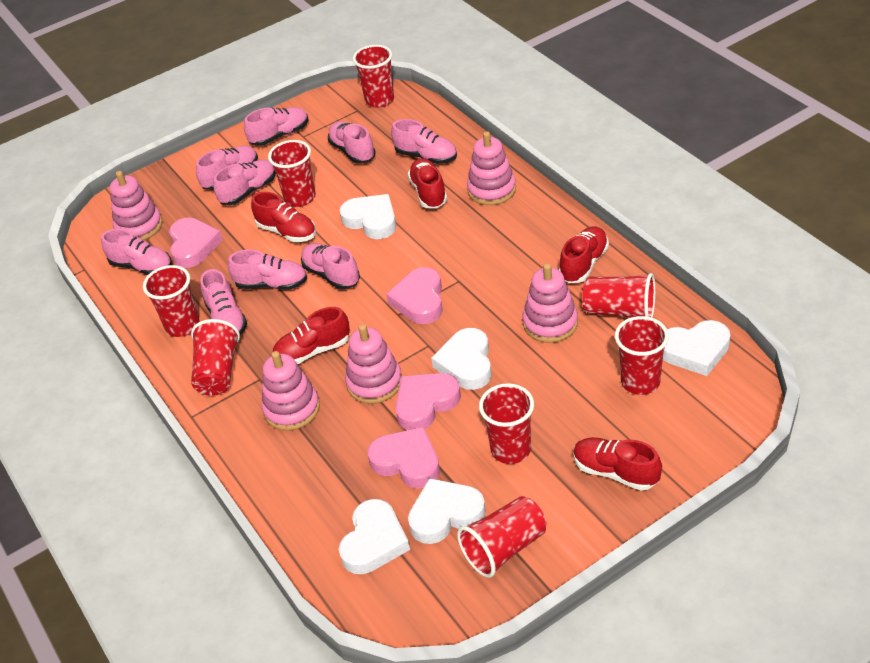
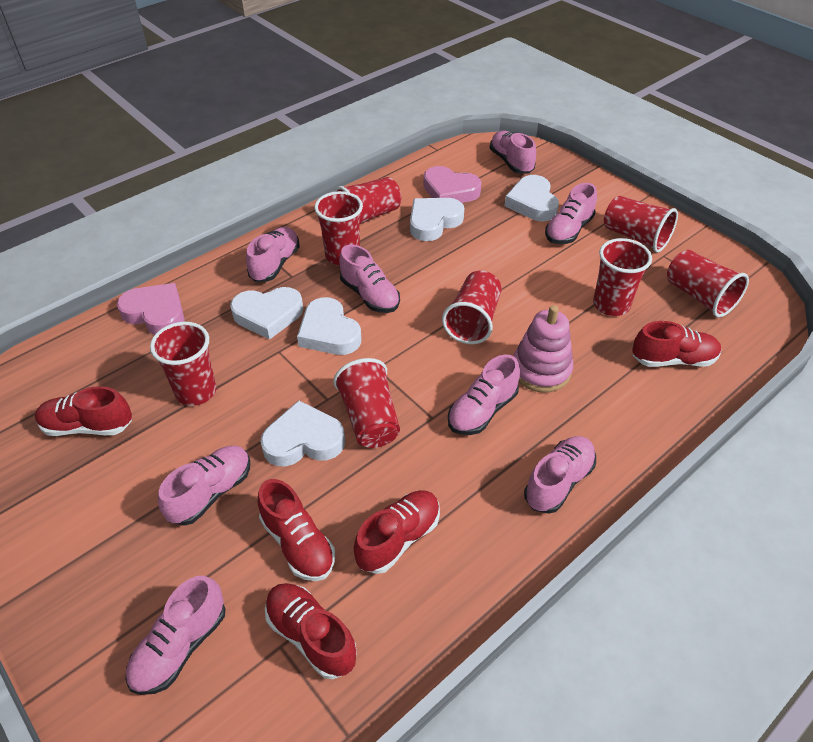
pink heart: 4 -> 2
pink shoe: 9 -> 8
pink stacking toy: 5 -> 1

